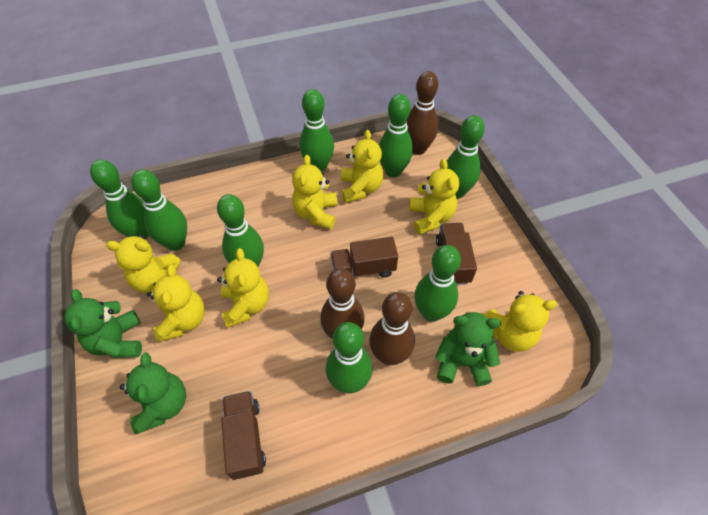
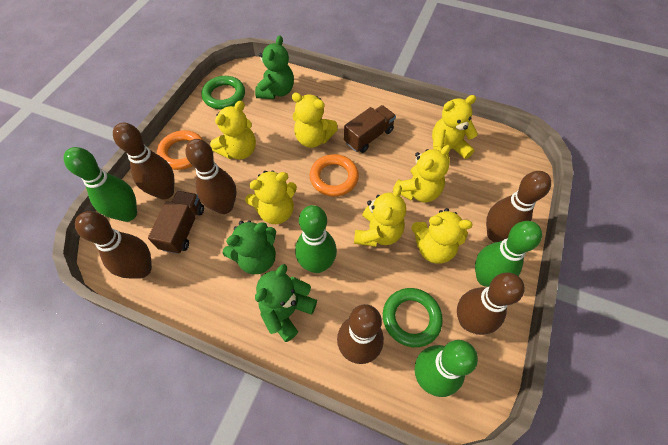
brown bowling pin: 3 -> 6
brown truck: 3 -> 2
green bowling pin: 8 -> 4
green ring: 0 -> 2
orange ring: 0 -> 2

